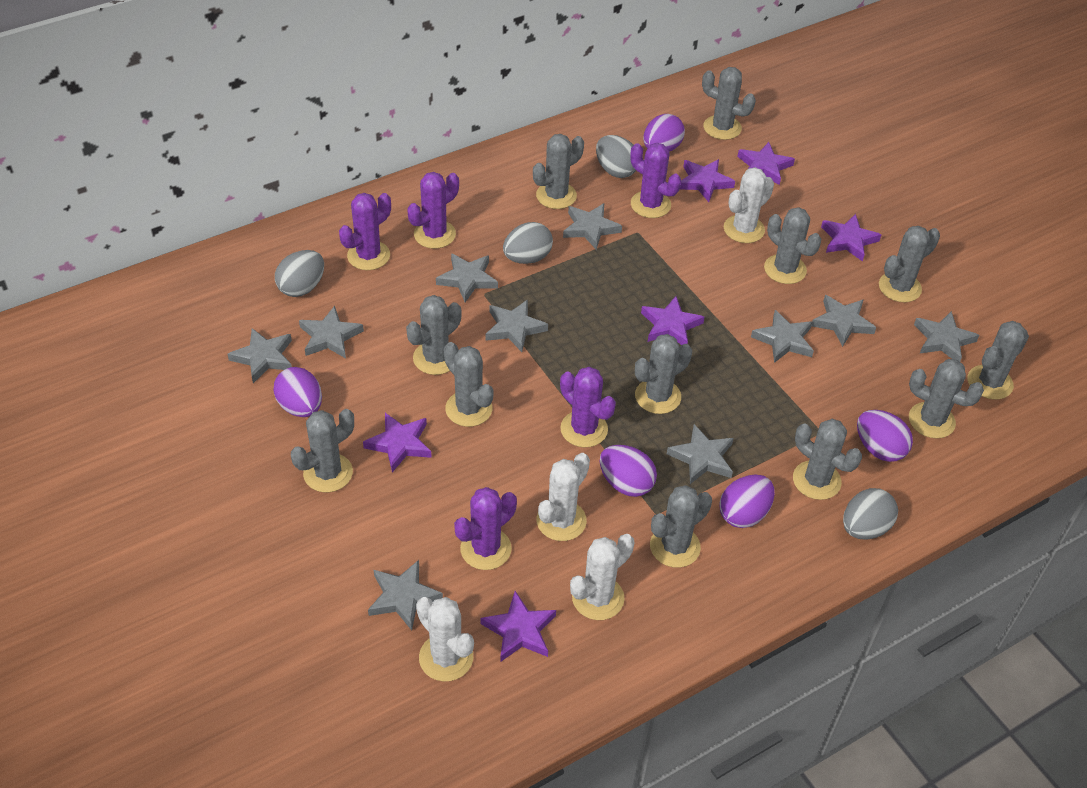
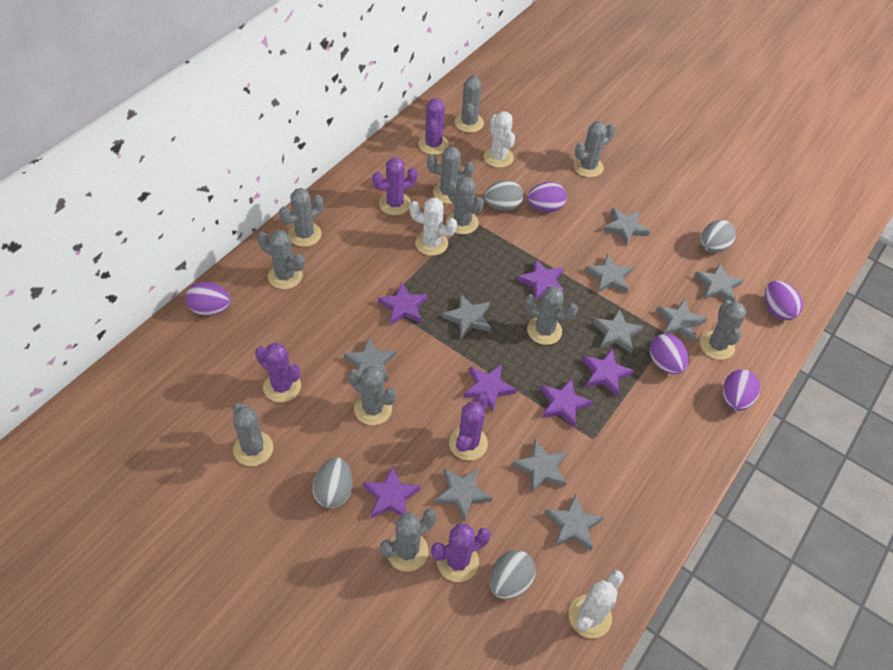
grey cactus: 12 -> 11
white cactus: 4 -> 3

